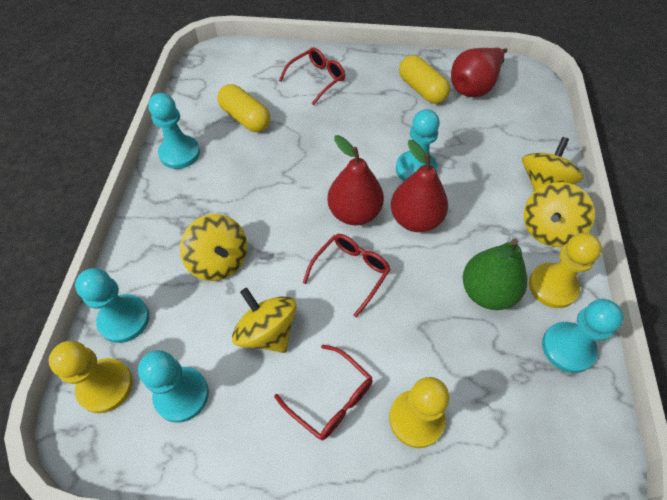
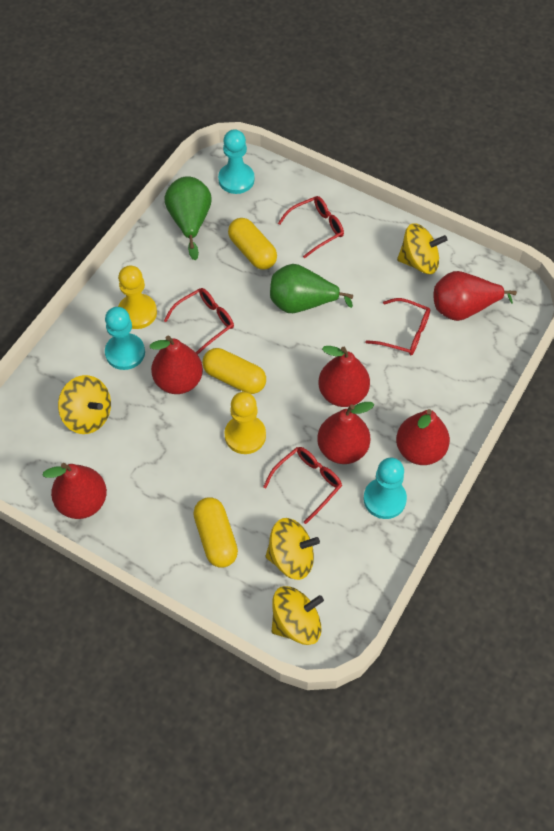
green pear: 1 -> 2
red glasses: 3 -> 4
red pear: 3 -> 6
turquoise pawn: 5 -> 3
yellow capsule: 2 -> 3
yellow pawn: 3 -> 2

